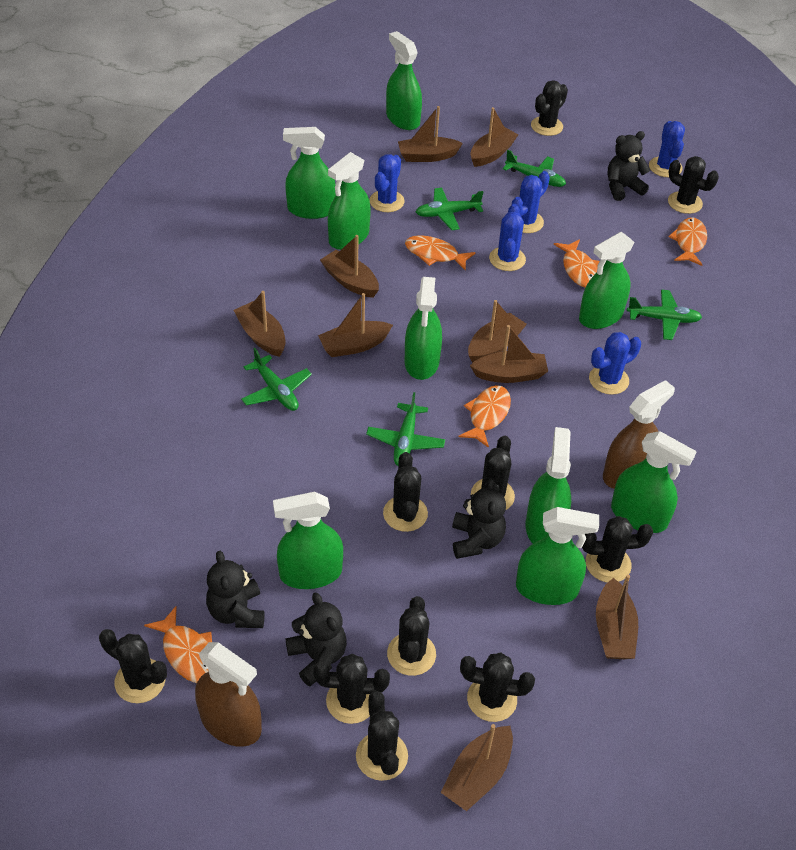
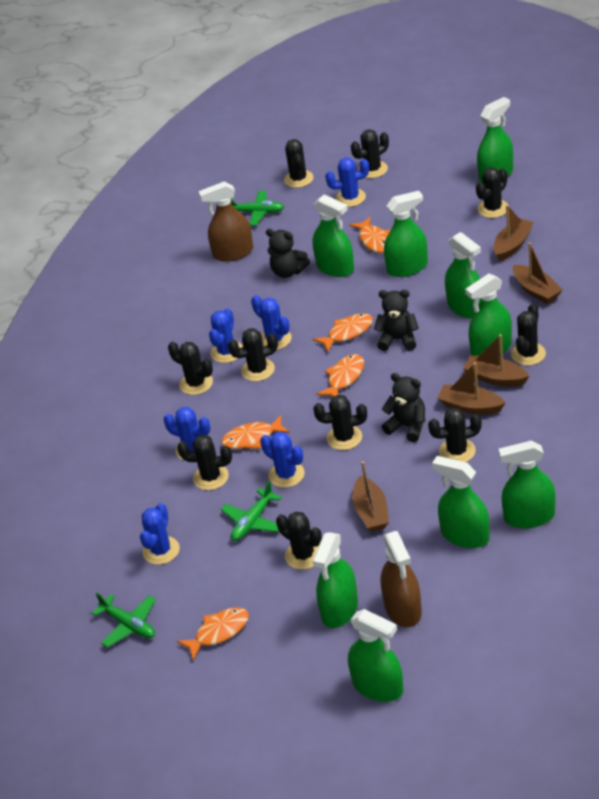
black teddy bear: 4 -> 3
blue cactus: 5 -> 6
brown boat: 9 -> 5
green plane: 5 -> 3

